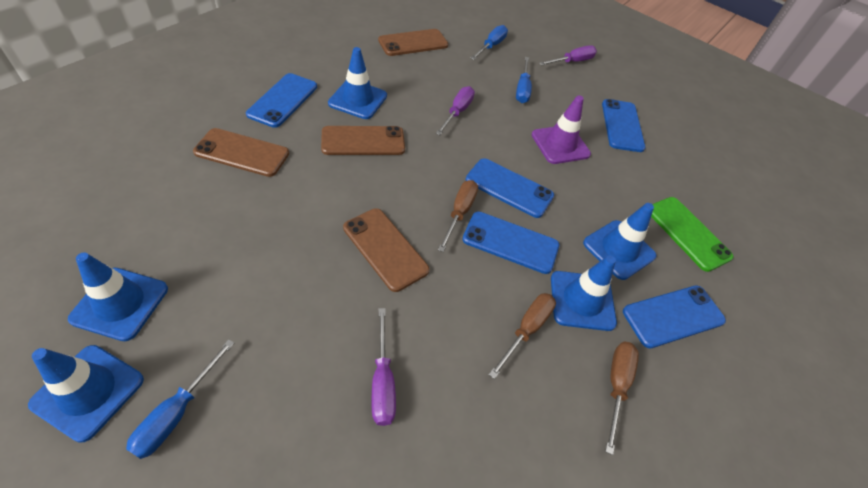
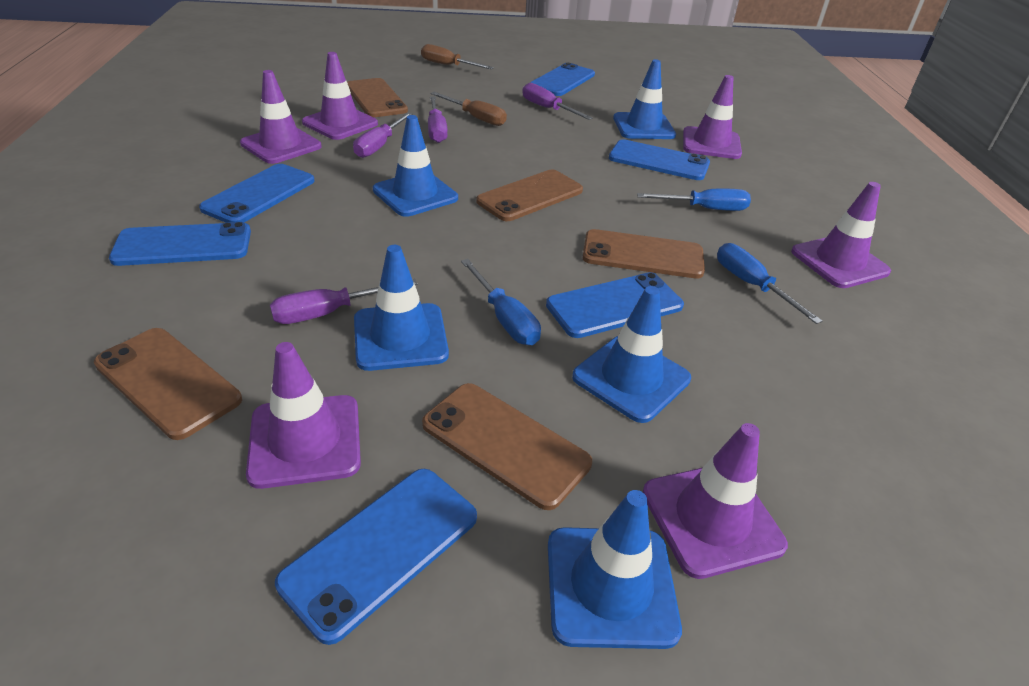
blue phone: 5 -> 6
brown phone: 4 -> 5
brown screwdriver: 3 -> 2
green phone: 1 -> 0
purple screwdriver: 3 -> 4
purple traffic cone: 1 -> 6

